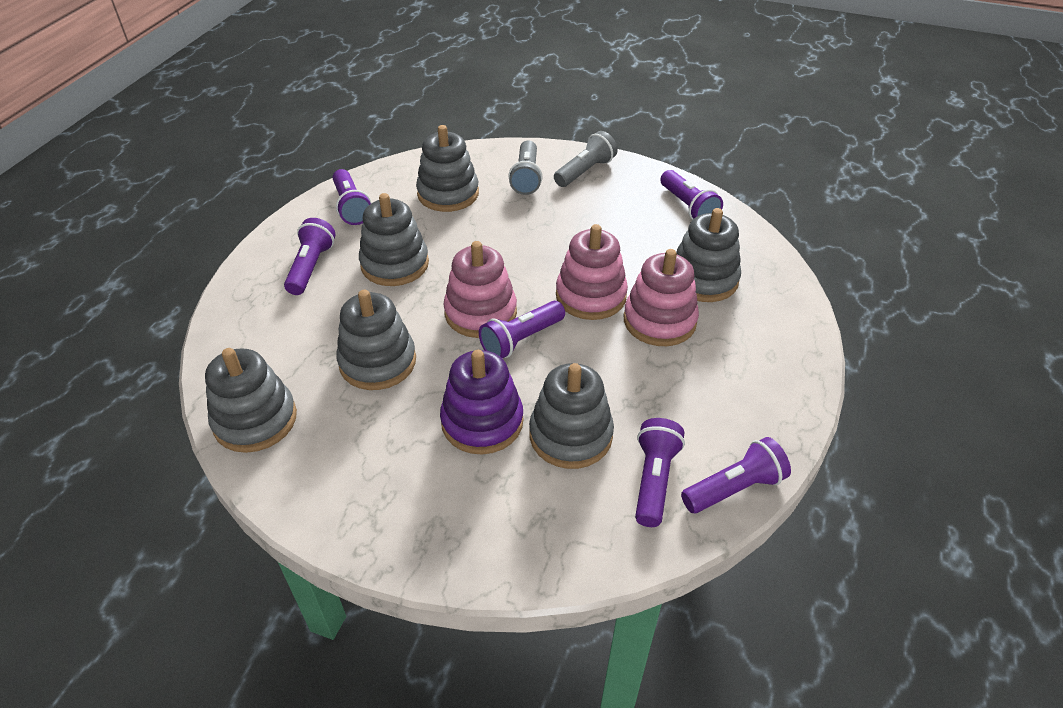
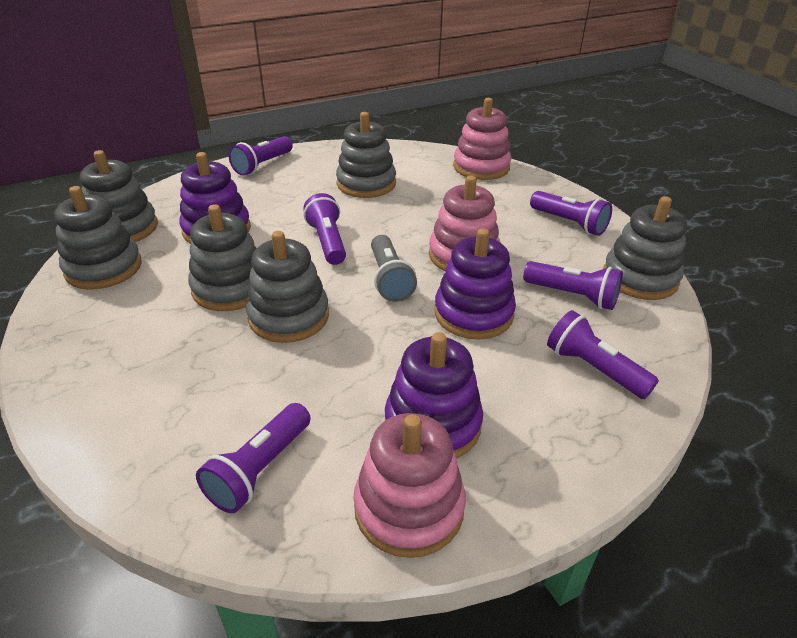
grey flashlight: 2 -> 1
purple stacking toy: 1 -> 3

